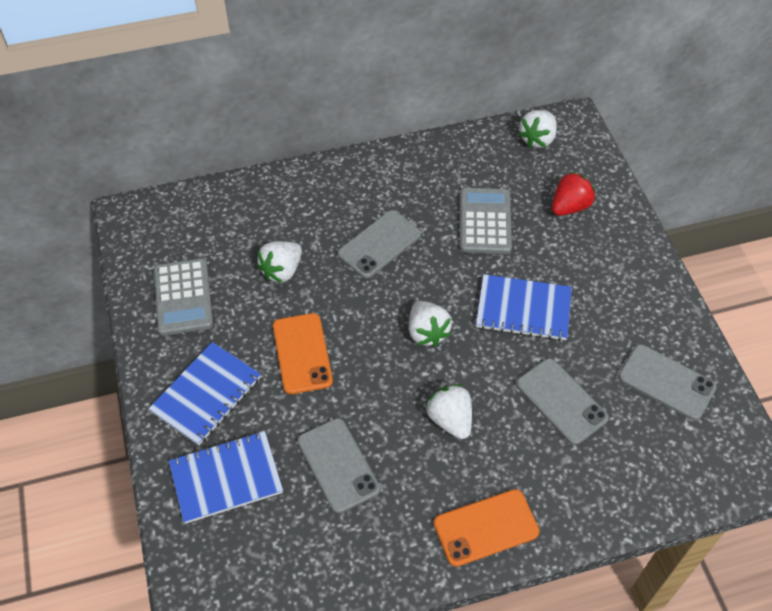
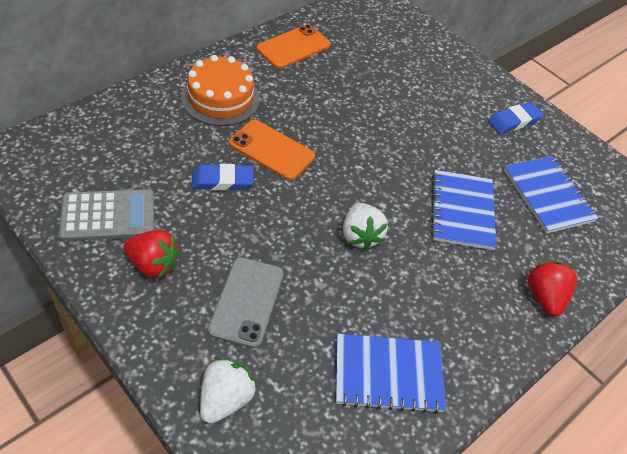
blue eraser: 0 -> 2
grey calculator: 2 -> 1
grey phone: 4 -> 1
orange cake: 0 -> 1
red strawberry: 1 -> 2
white strawberry: 4 -> 2

